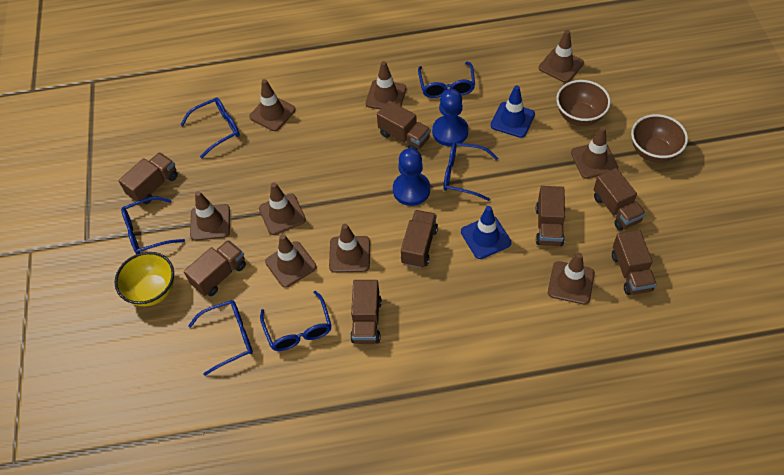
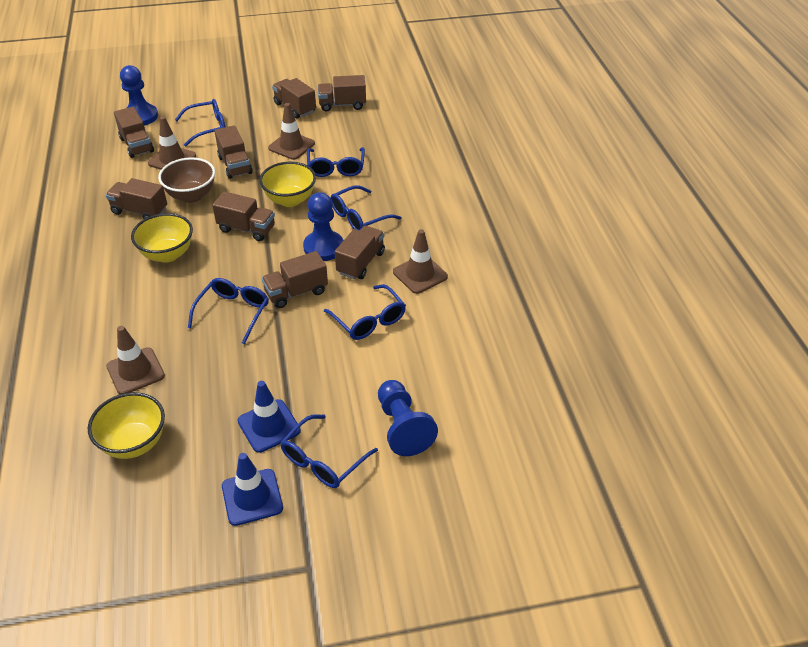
blue pawn: 2 -> 3
brown bowl: 2 -> 1
brown traffic cone: 9 -> 4
yellow bowl: 1 -> 3

